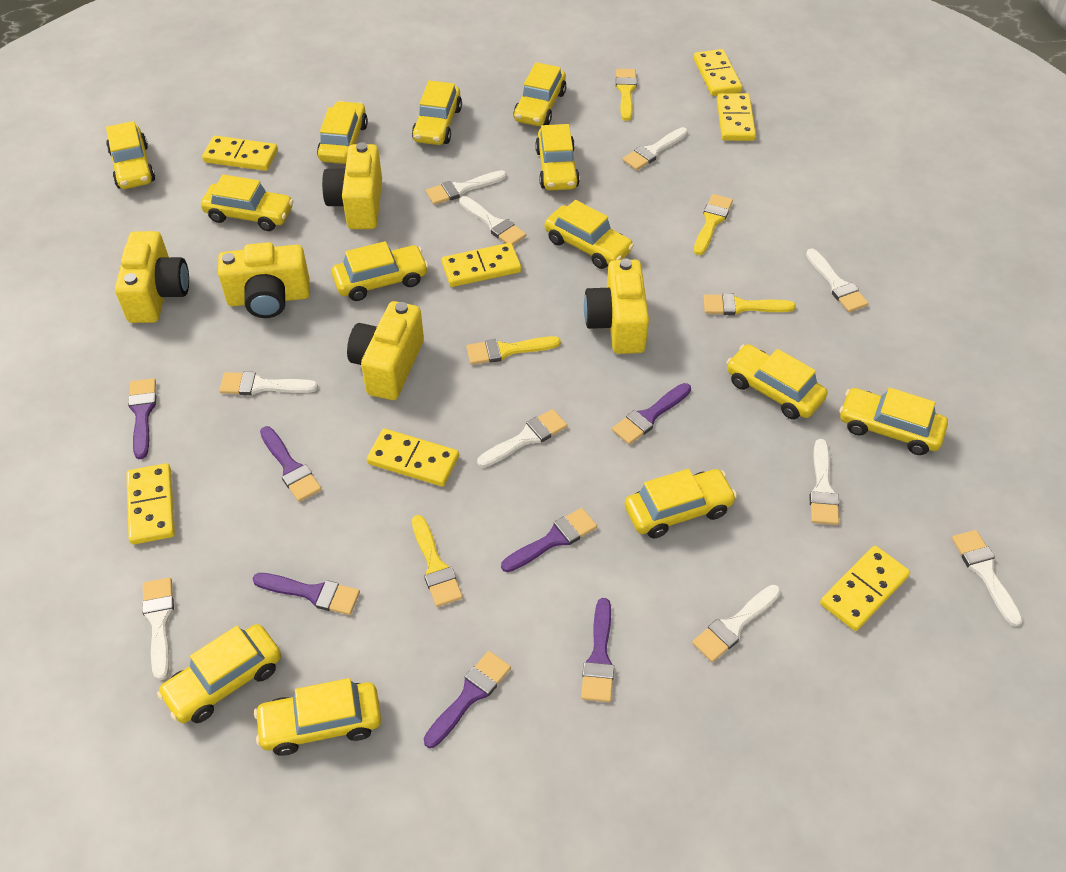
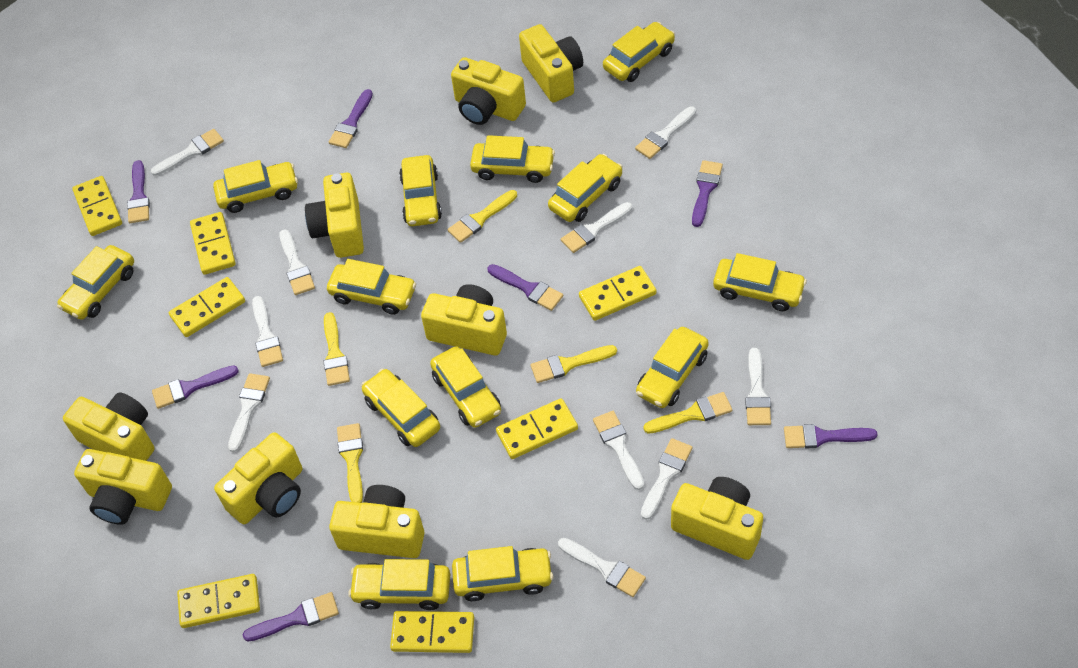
yellow camera: 5 -> 9

